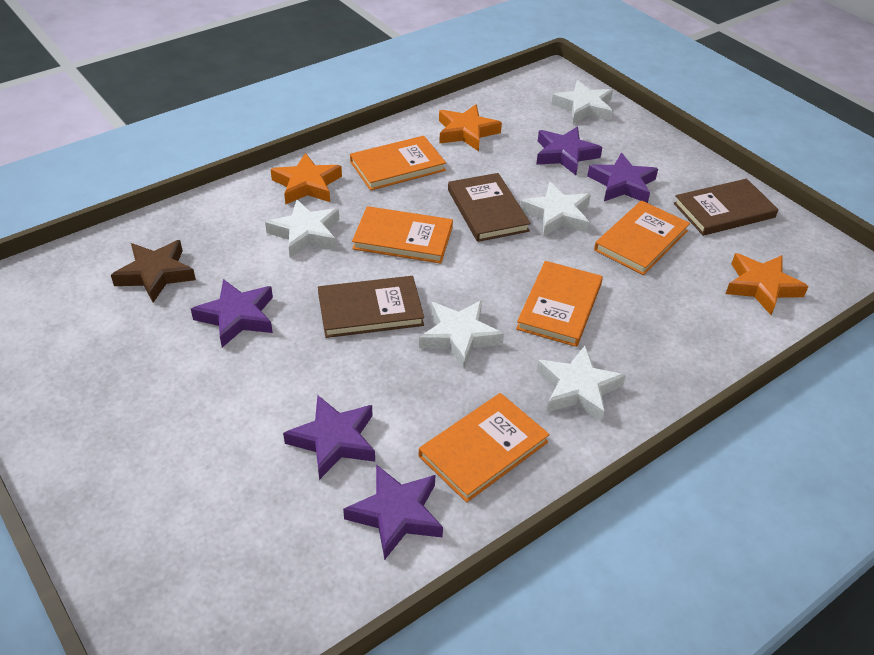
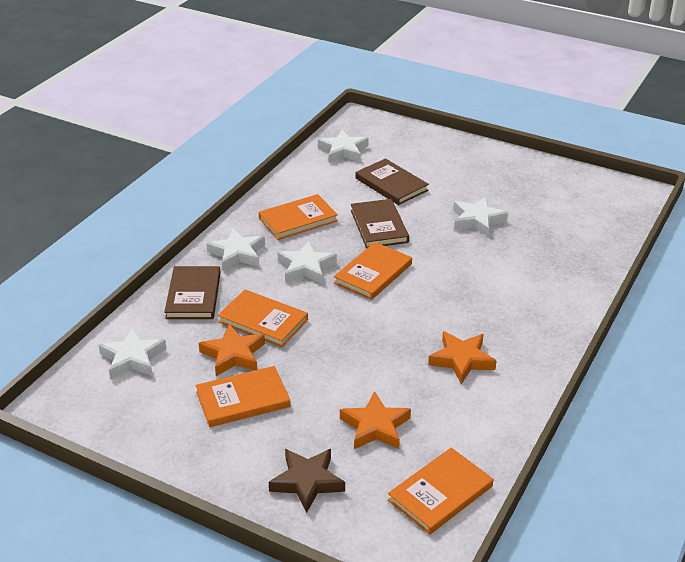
purple star: 5 -> 0

